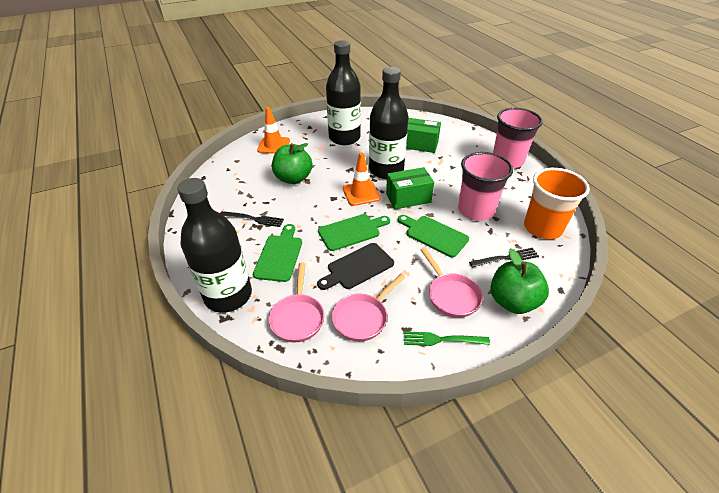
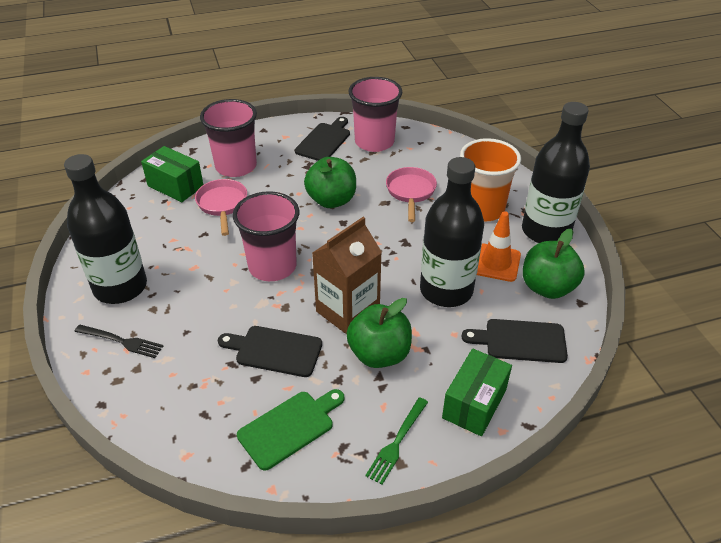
black cutting board: 1 -> 3
black fork: 2 -> 1
brown carton: 0 -> 1
green apple: 2 -> 3
green cutting board: 3 -> 1
orange traffic cone: 2 -> 1
pink cup: 2 -> 3
pink pan: 3 -> 2

